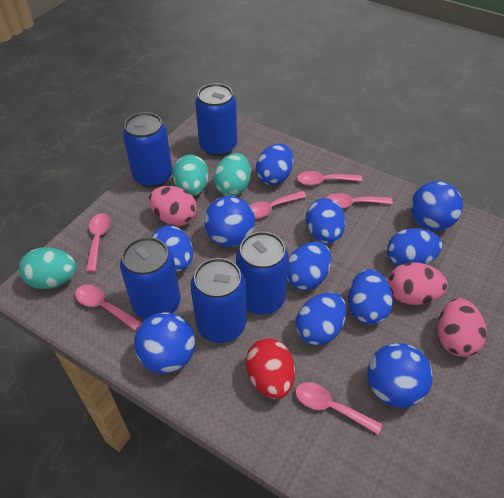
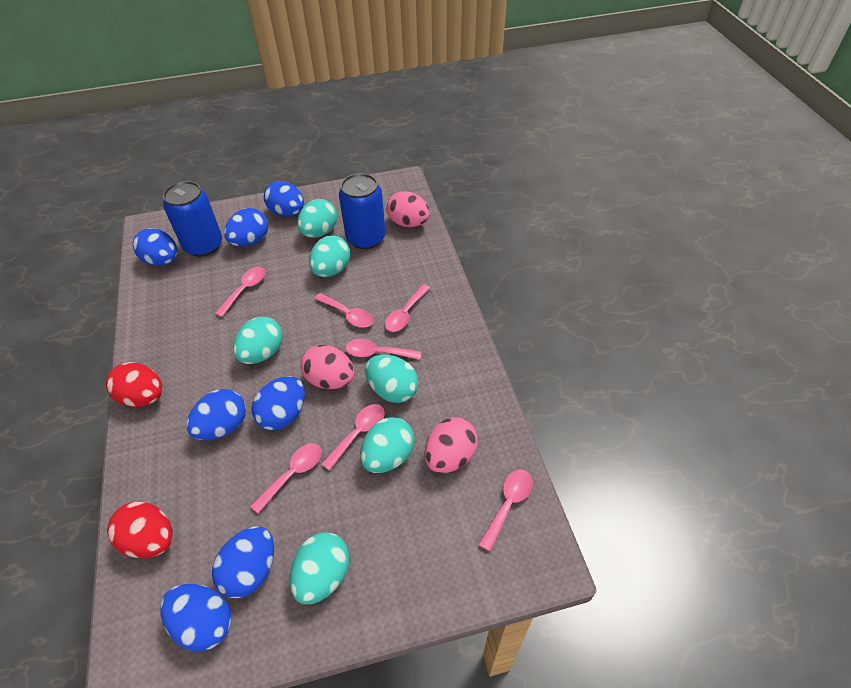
blue ball: 4 -> 0
blue can: 5 -> 2
pink spoon: 6 -> 7
red egg: 1 -> 2
turquoise egg: 3 -> 6

